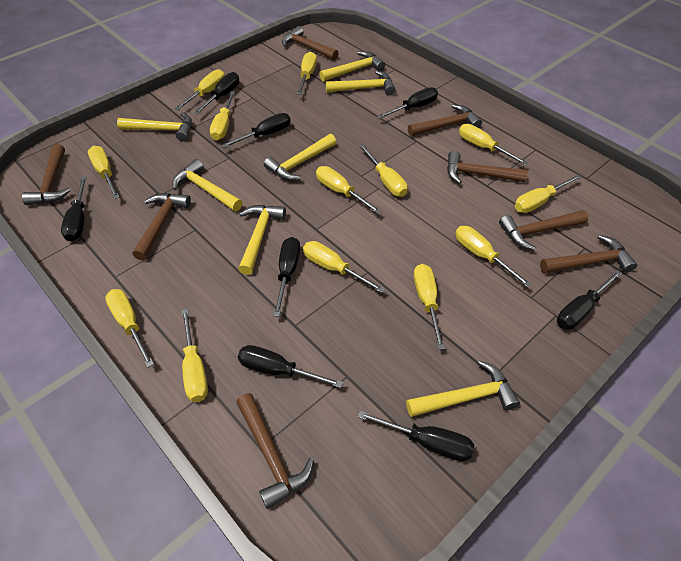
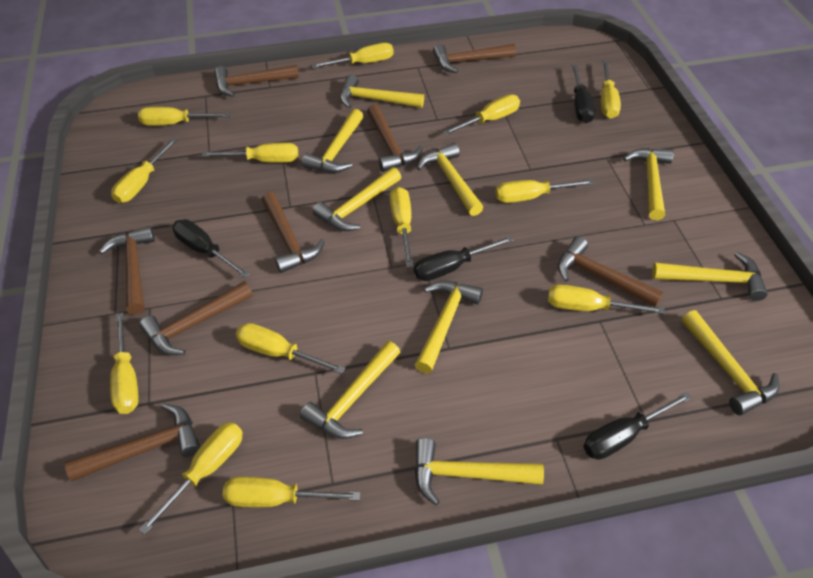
black screwdriver: 8 -> 4
yellow hammer: 7 -> 10

